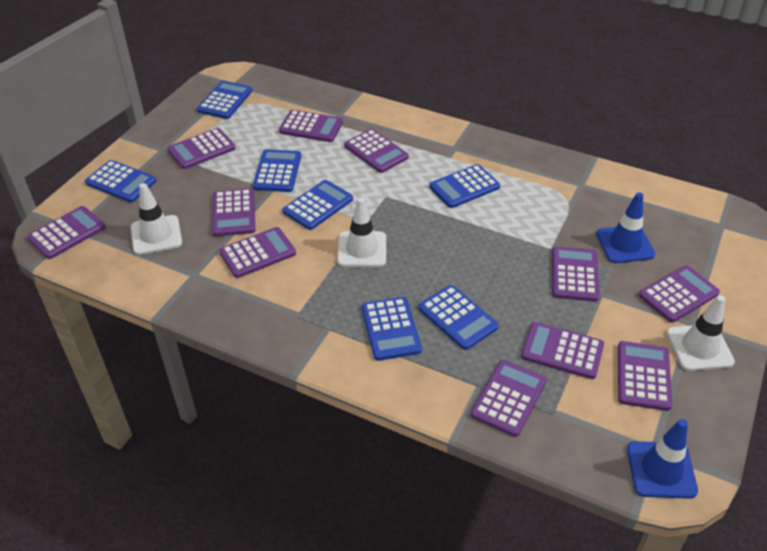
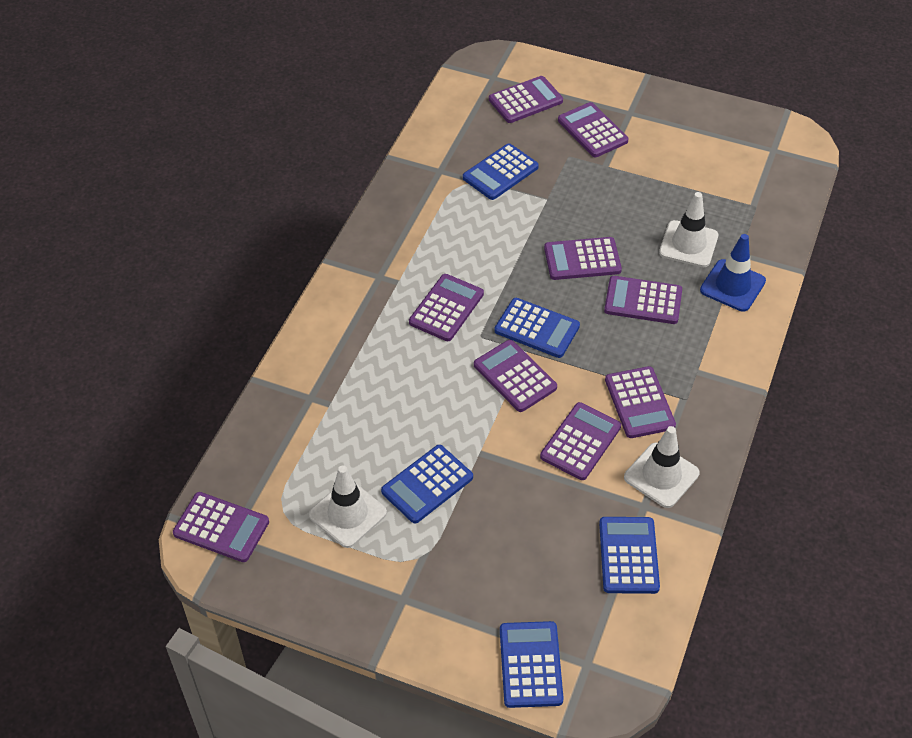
blue calculator: 7 -> 5
blue traffic cone: 2 -> 1
purple calculator: 11 -> 9

